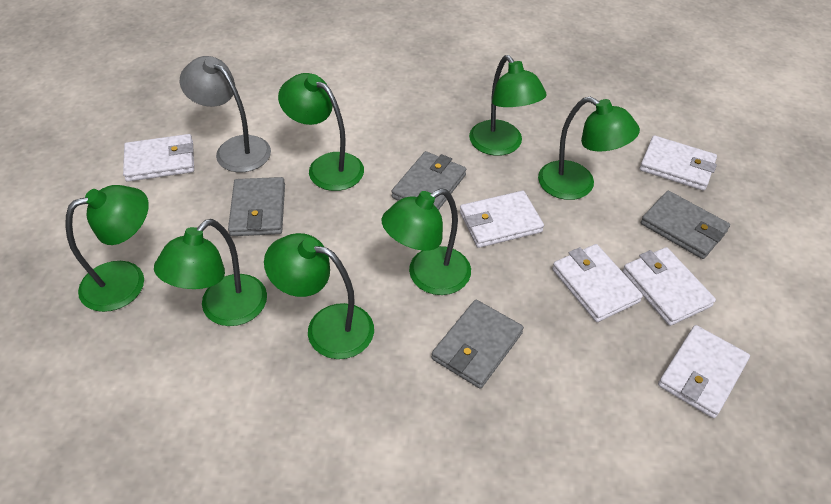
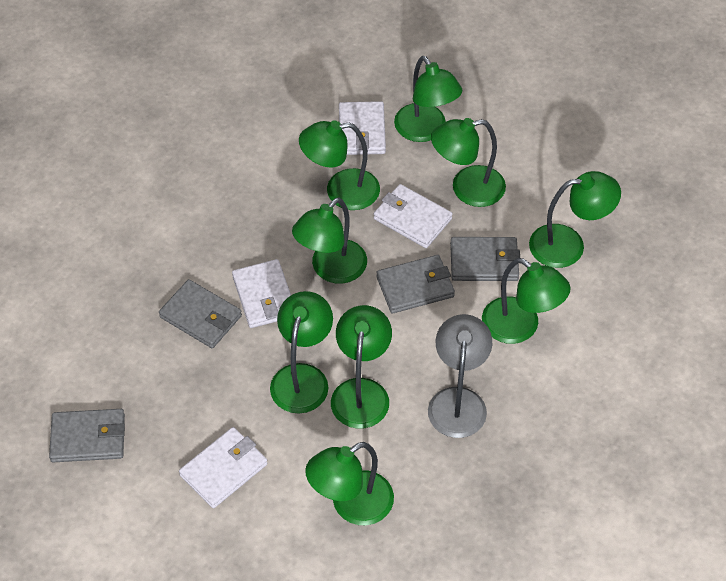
green lamp: 7 -> 9
white wallet: 6 -> 4

